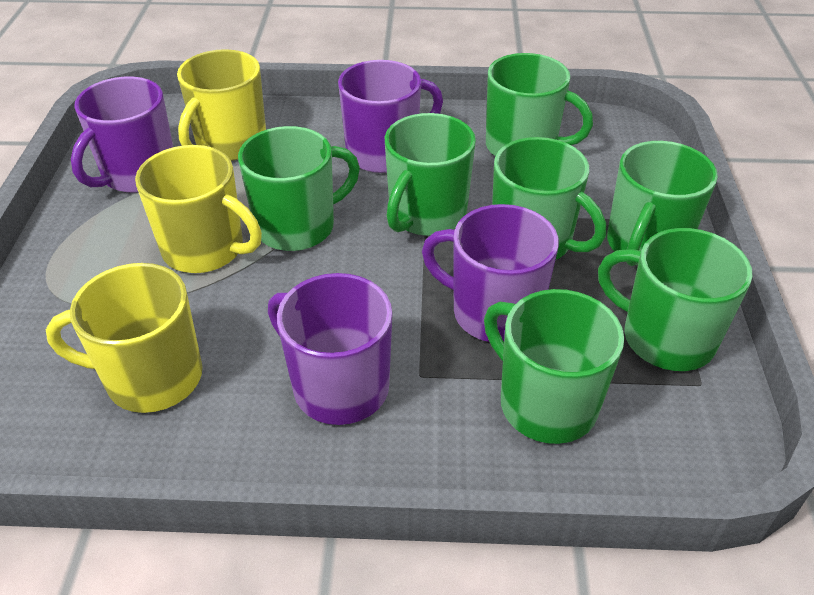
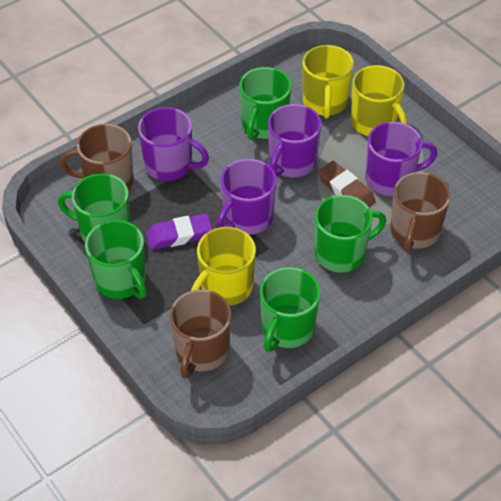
brown eraser: 0 -> 1
brown mug: 0 -> 3
green mug: 7 -> 5
purple eraser: 0 -> 1

